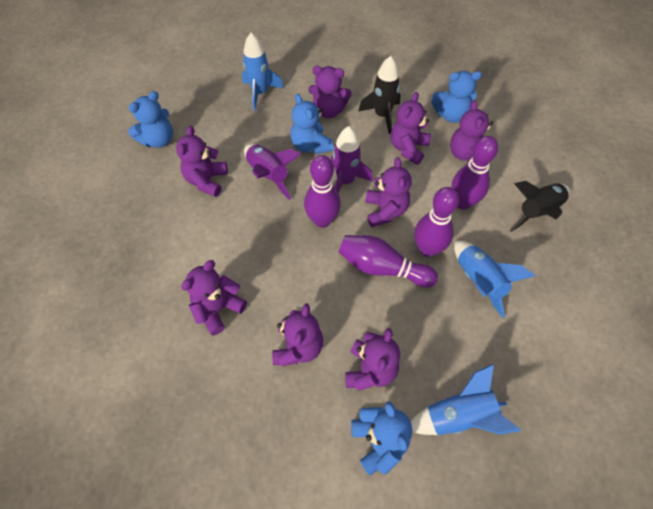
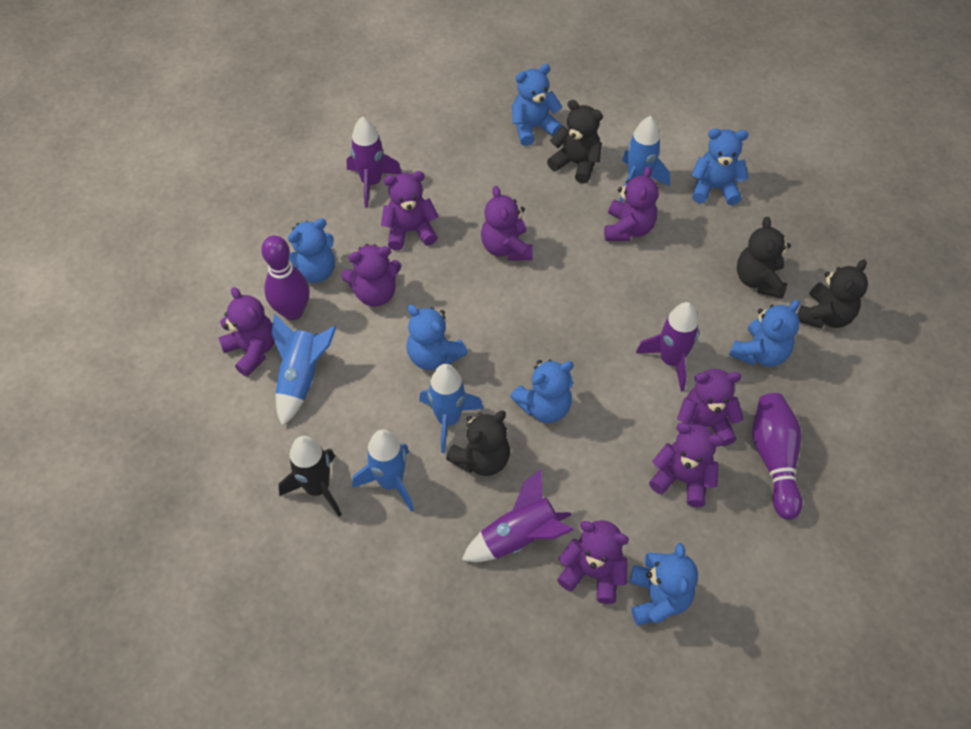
black rocket: 2 -> 1
black teddy bear: 0 -> 4
blue rocket: 3 -> 4
blue teddy bear: 4 -> 7
purple bowling pin: 4 -> 2
purple rocket: 2 -> 3

